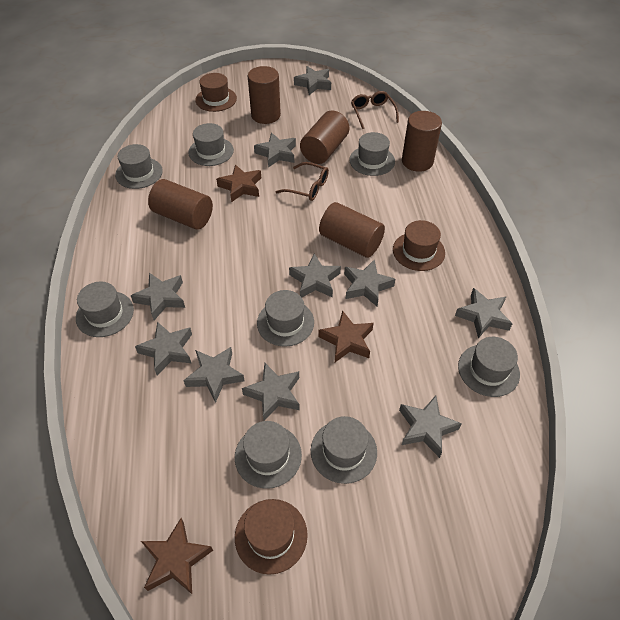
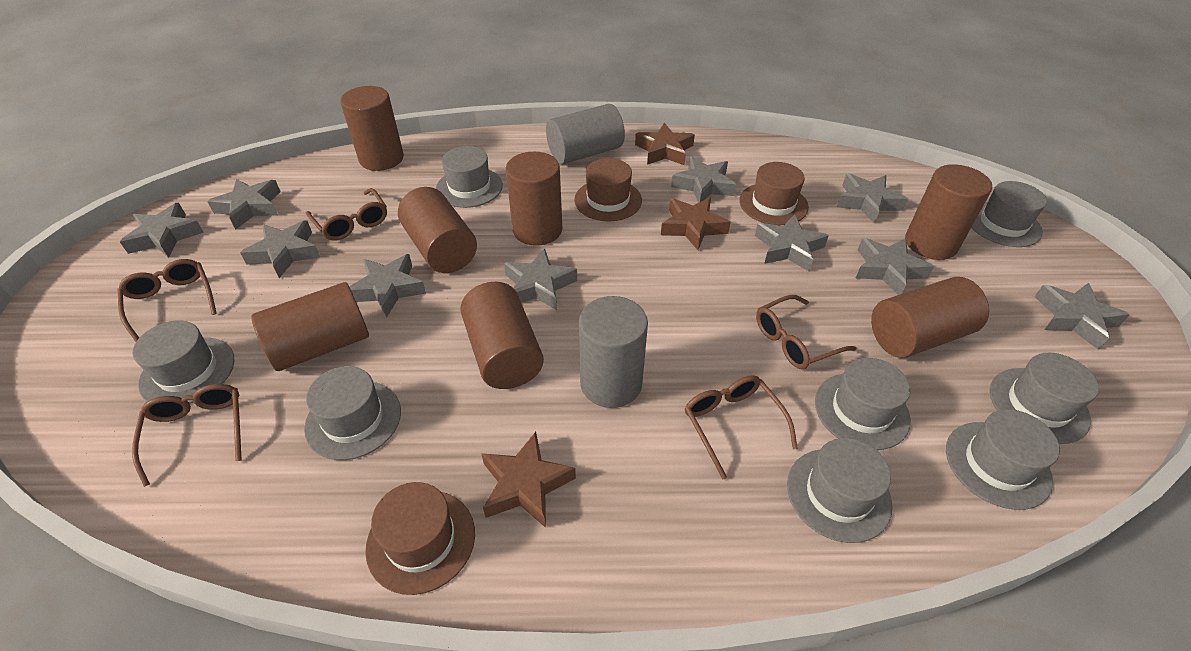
brown cylinder: 5 -> 7
brown glasses: 2 -> 5
grey cylinder: 0 -> 2

